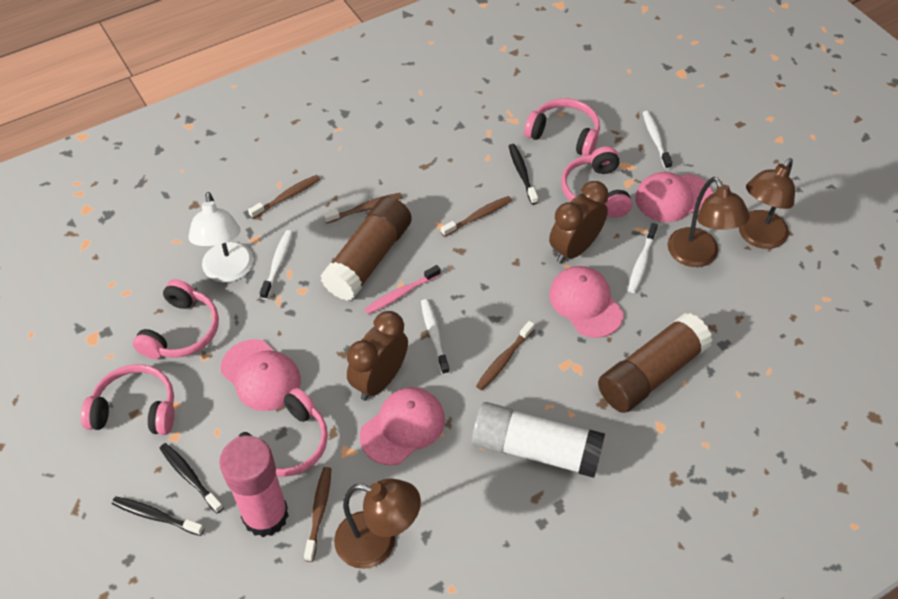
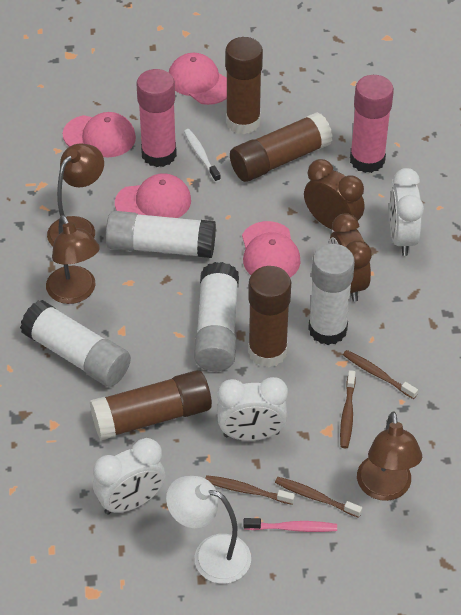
black toothbrush: 3 -> 0
brown glue stick: 2 -> 4
brown toothbrush: 5 -> 4
pink glue stick: 1 -> 2
pink headphones: 5 -> 0
white clock: 0 -> 3
white glue stick: 1 -> 4
white toothbrush: 4 -> 1

